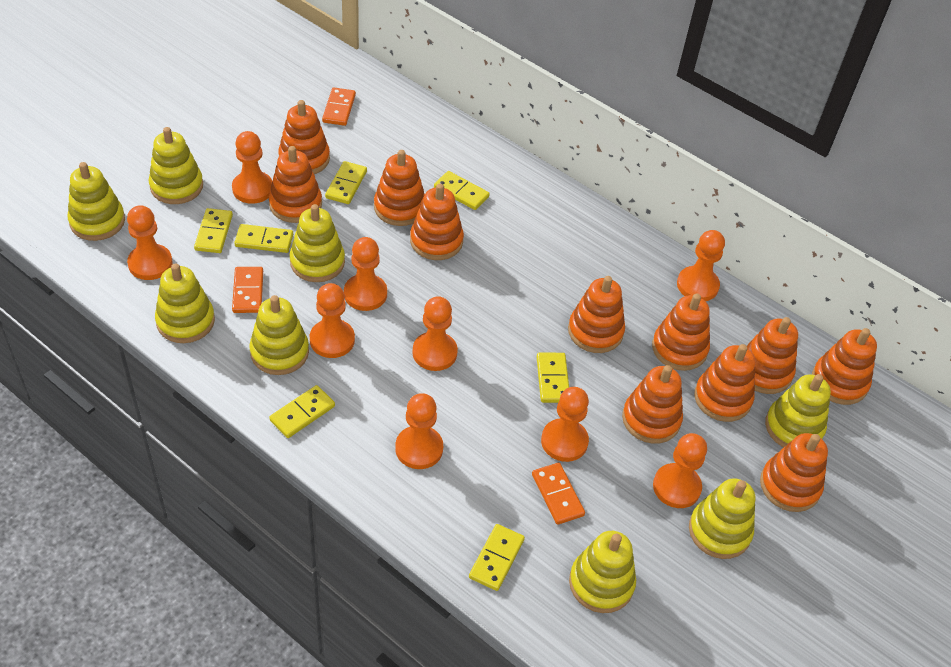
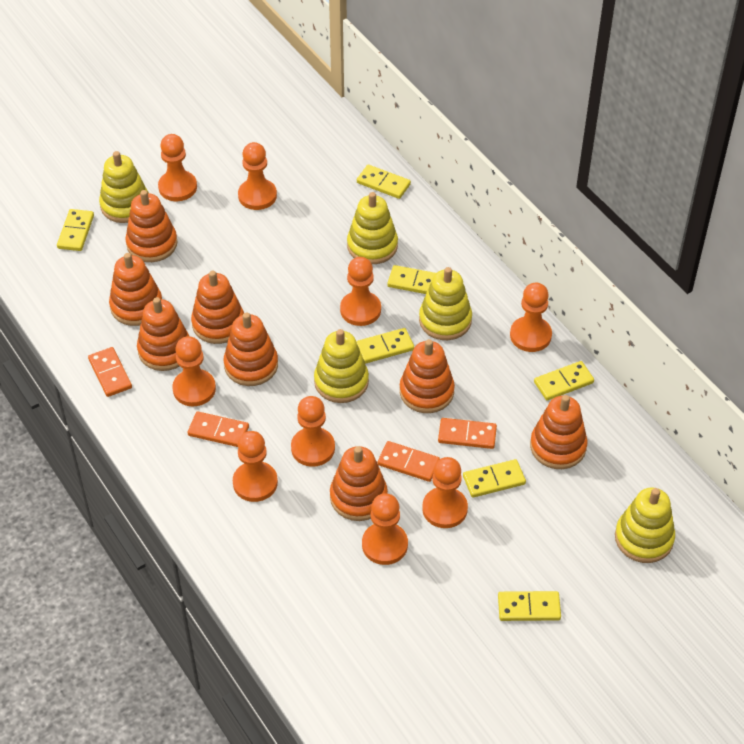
orange domino: 3 -> 4
orange stacking toy: 11 -> 8
yellow stacking toy: 8 -> 5

